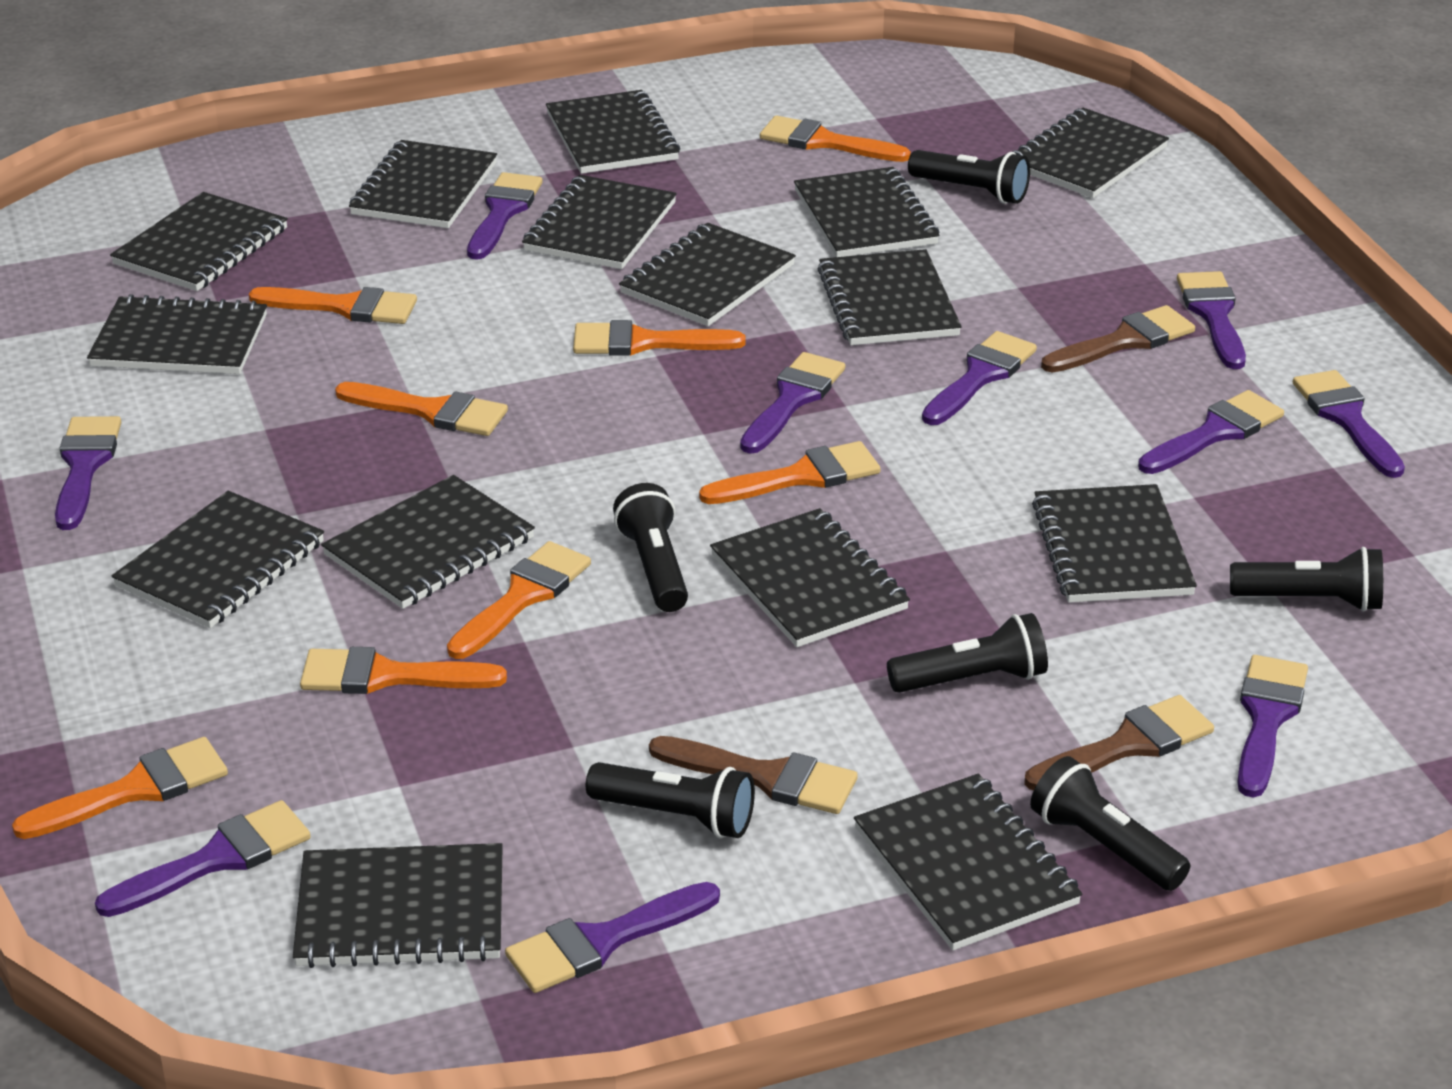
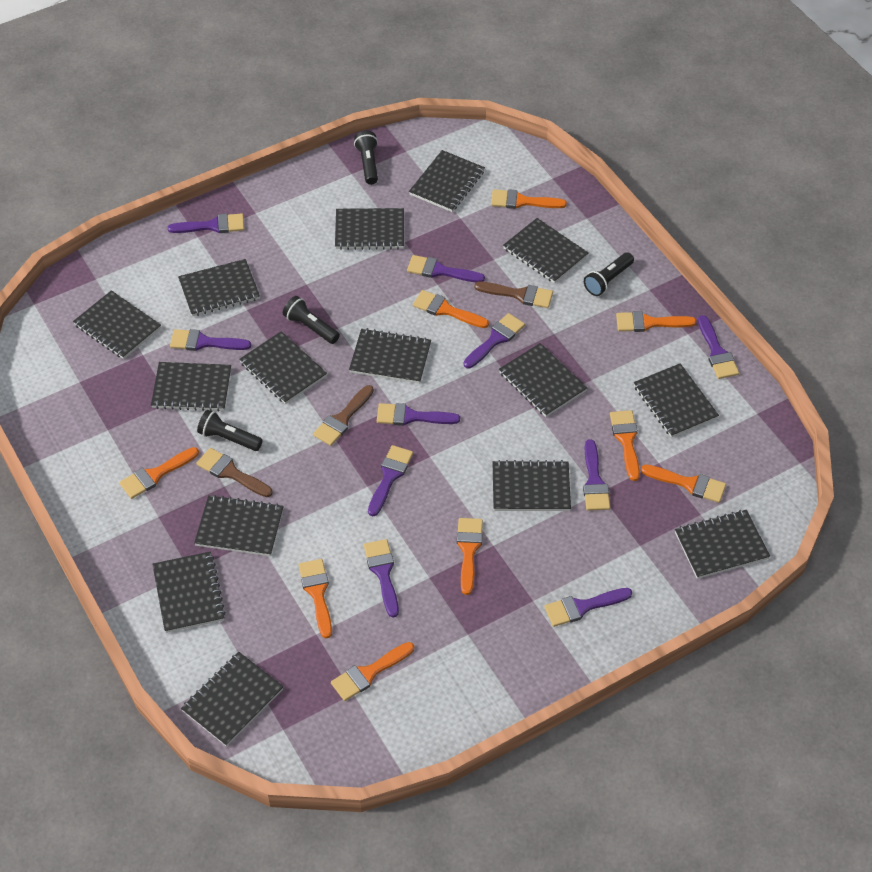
black flashlight: 6 -> 4
orange brush: 8 -> 9

